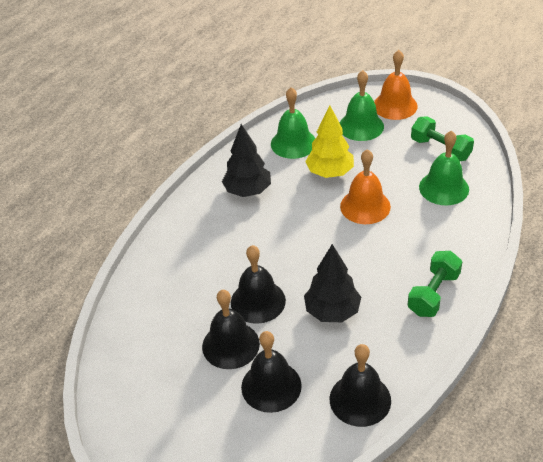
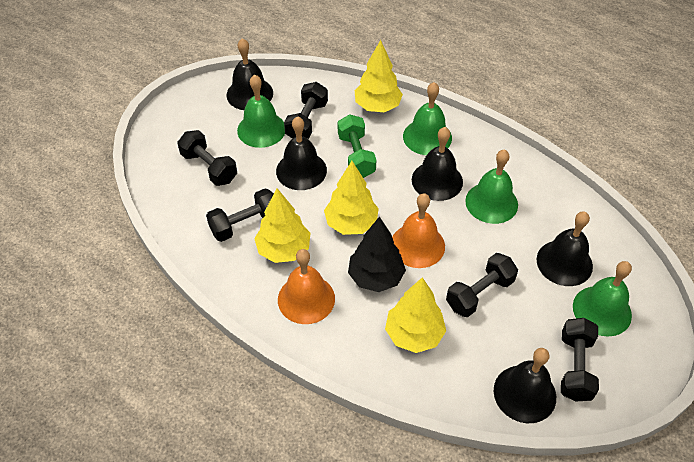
black bell: 4 -> 5
black dumbbell: 0 -> 5
black tree: 2 -> 1
green bell: 3 -> 4
green dumbbell: 2 -> 1
yellow tree: 1 -> 4

